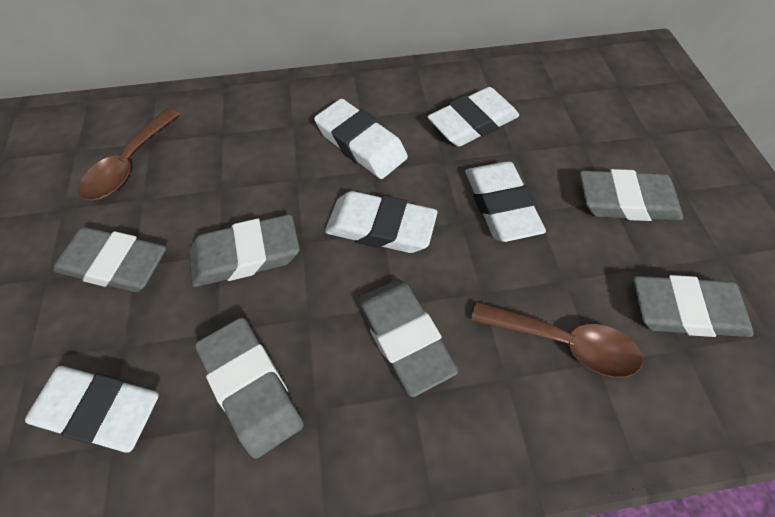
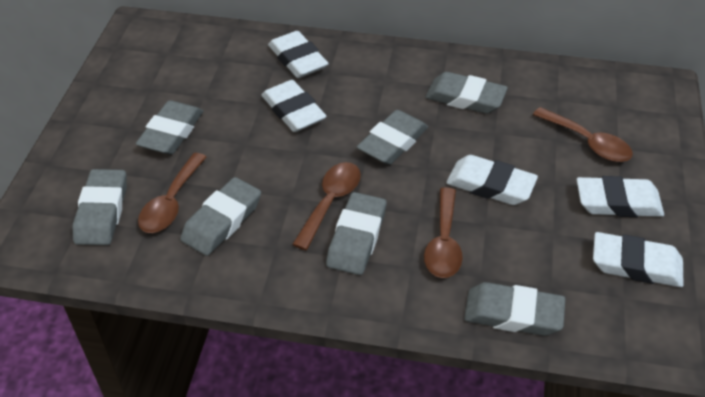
brown spoon: 2 -> 4
grey eraser: 6 -> 7

